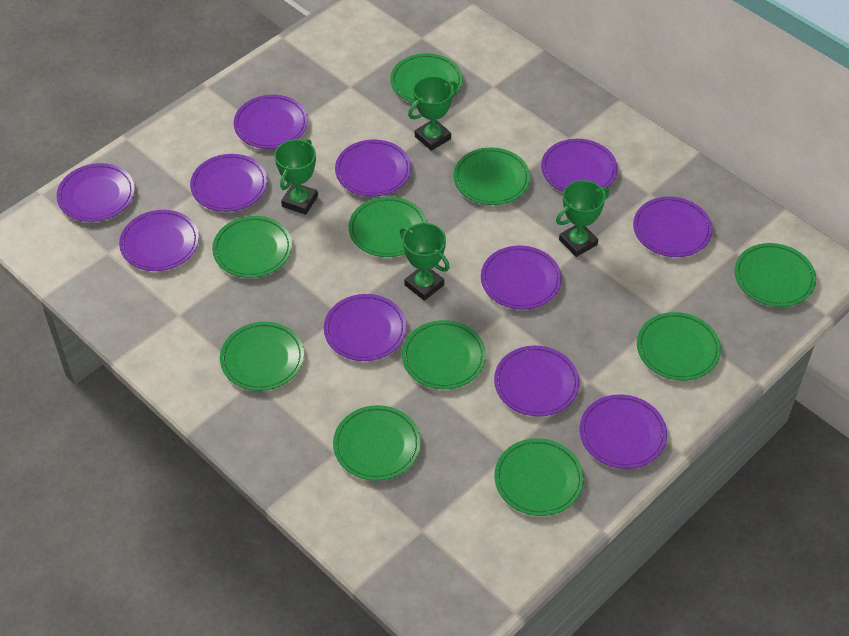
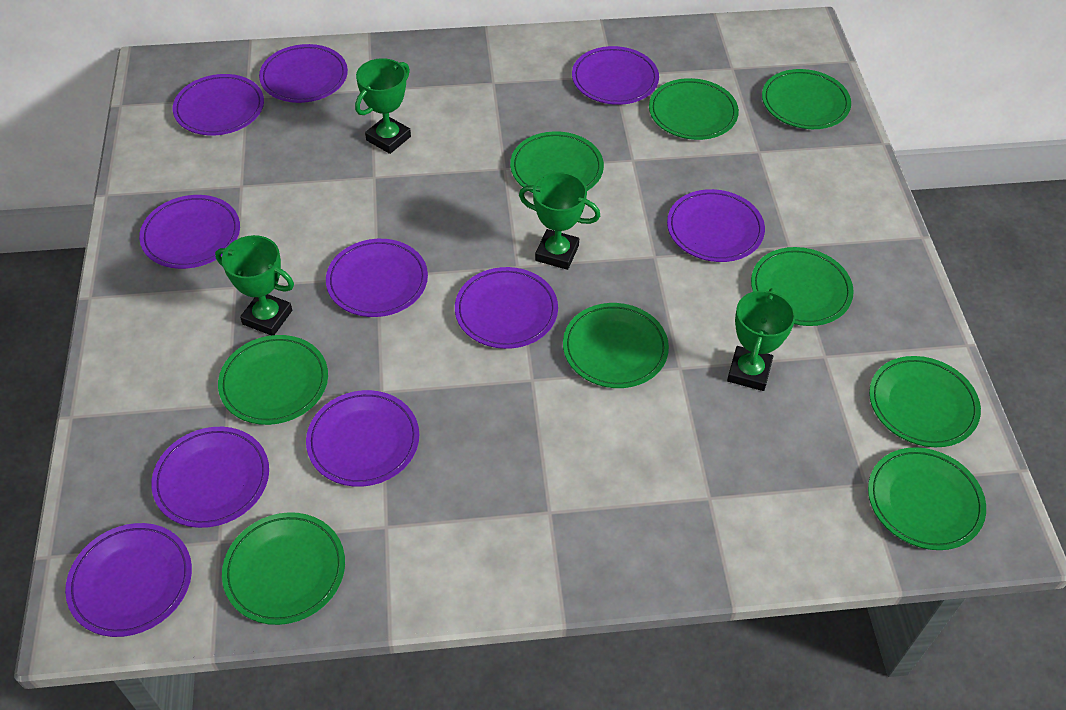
green plate: 10 -> 9
purple plate: 11 -> 10

